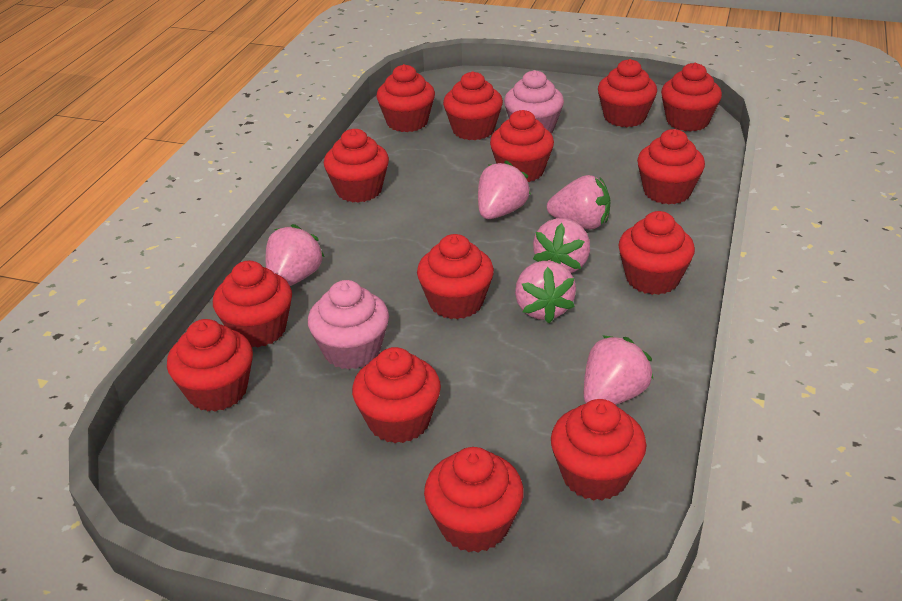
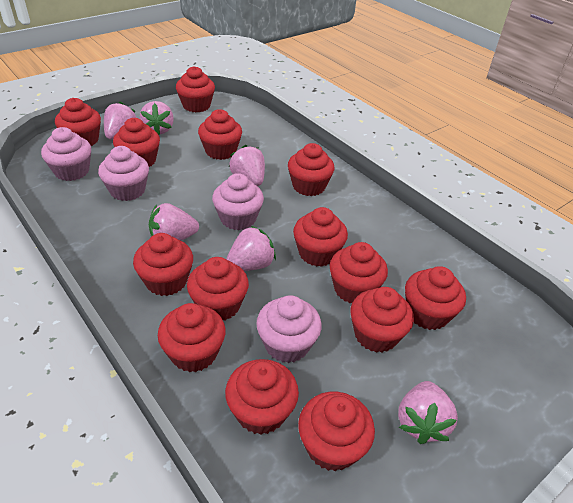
pink cupcake: 2 -> 4

